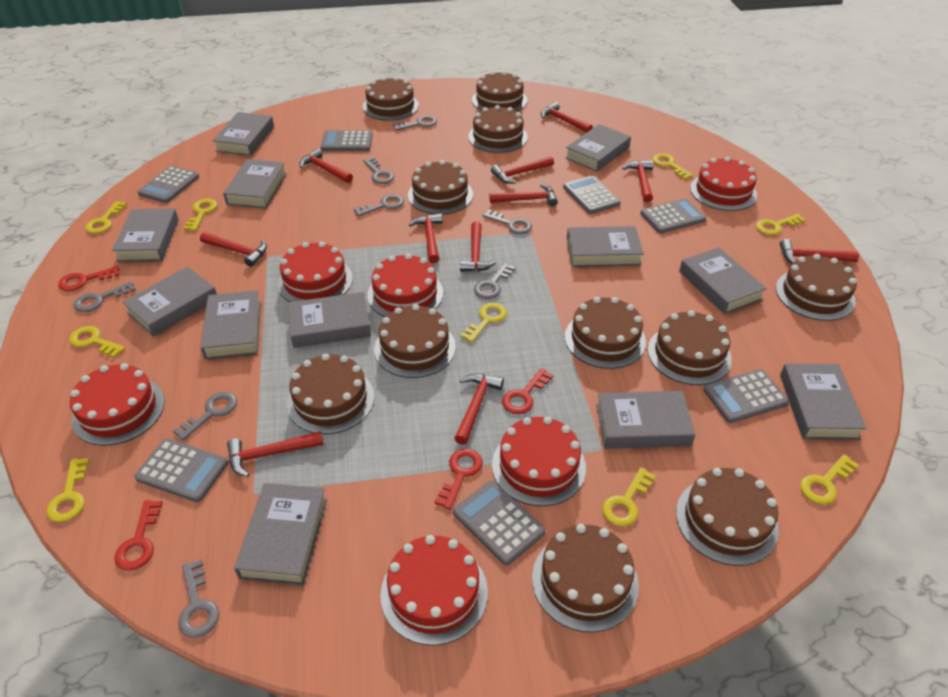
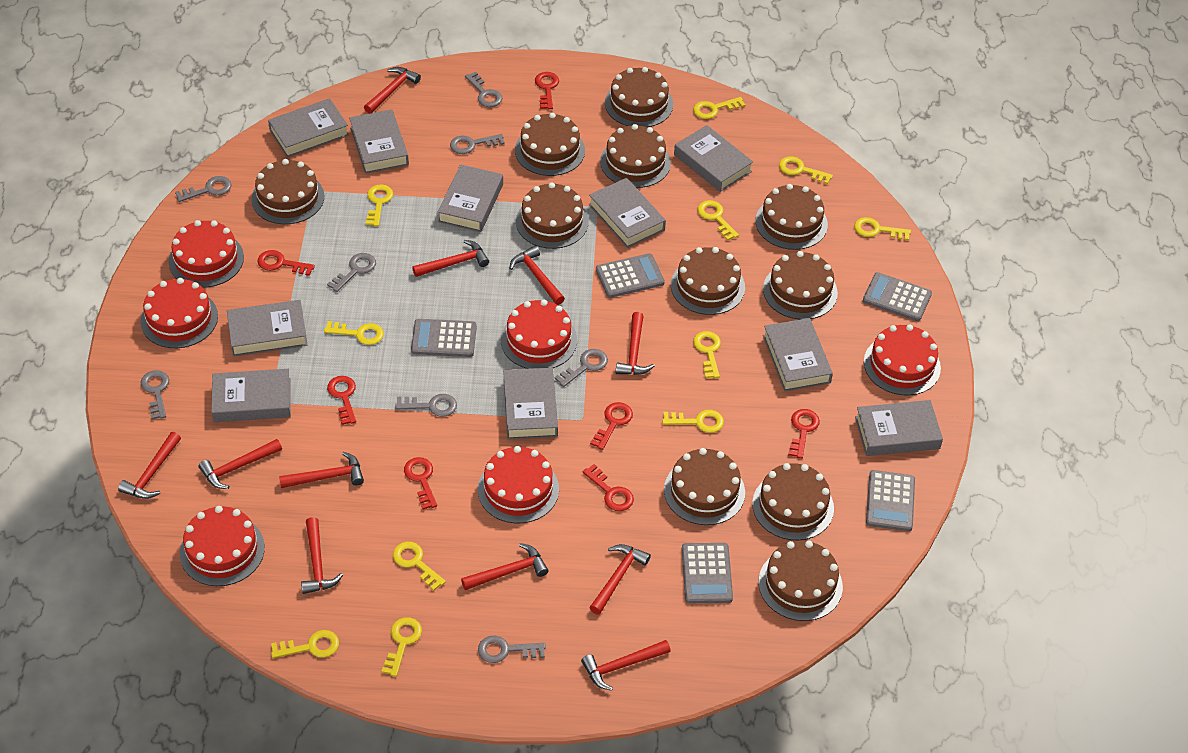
grey book: 12 -> 10
grey calculator: 7 -> 5
red key: 4 -> 7
yellow key: 9 -> 11

